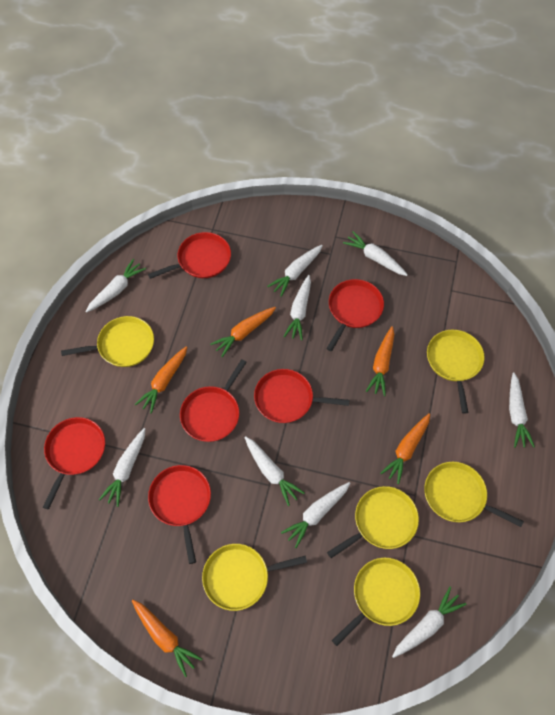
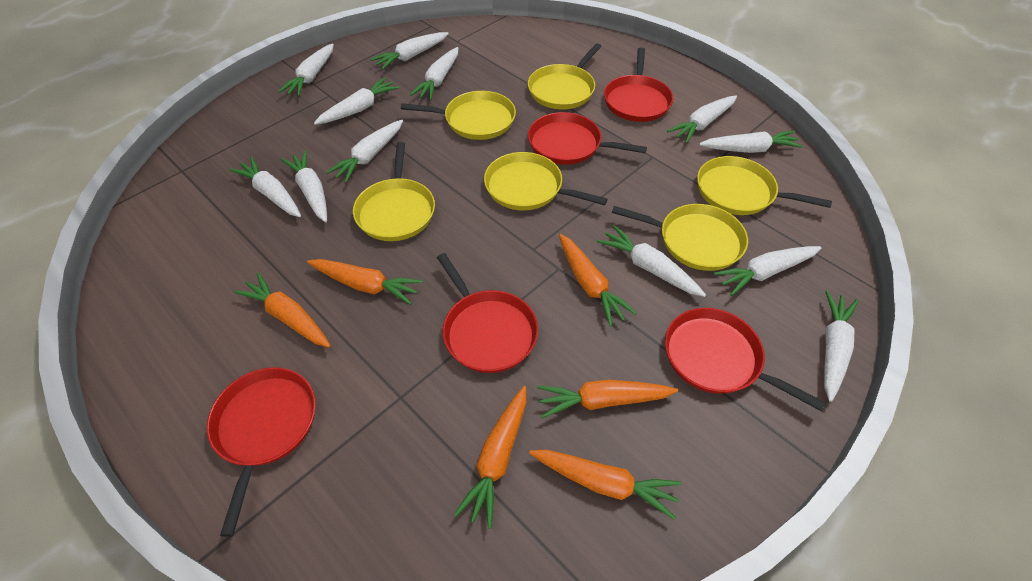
orange carrot: 5 -> 6
red pan: 6 -> 5
white carrot: 9 -> 12

